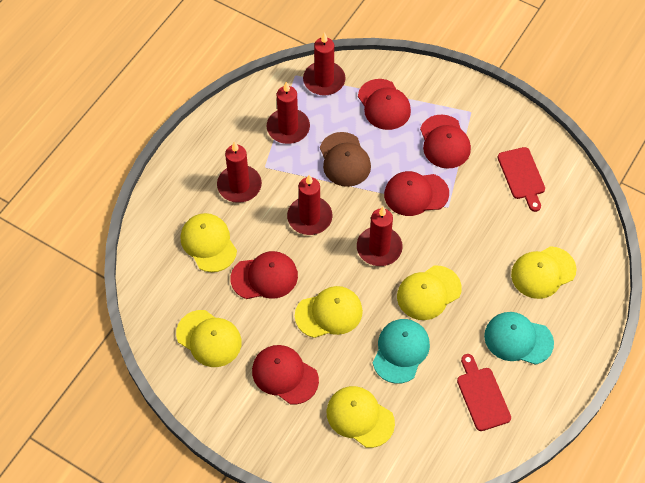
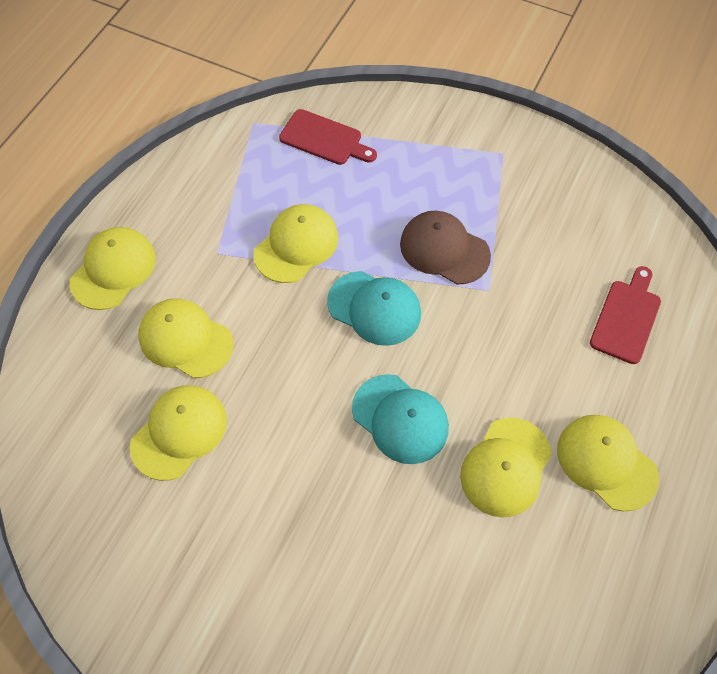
red candle: 5 -> 0
red cap: 5 -> 0

